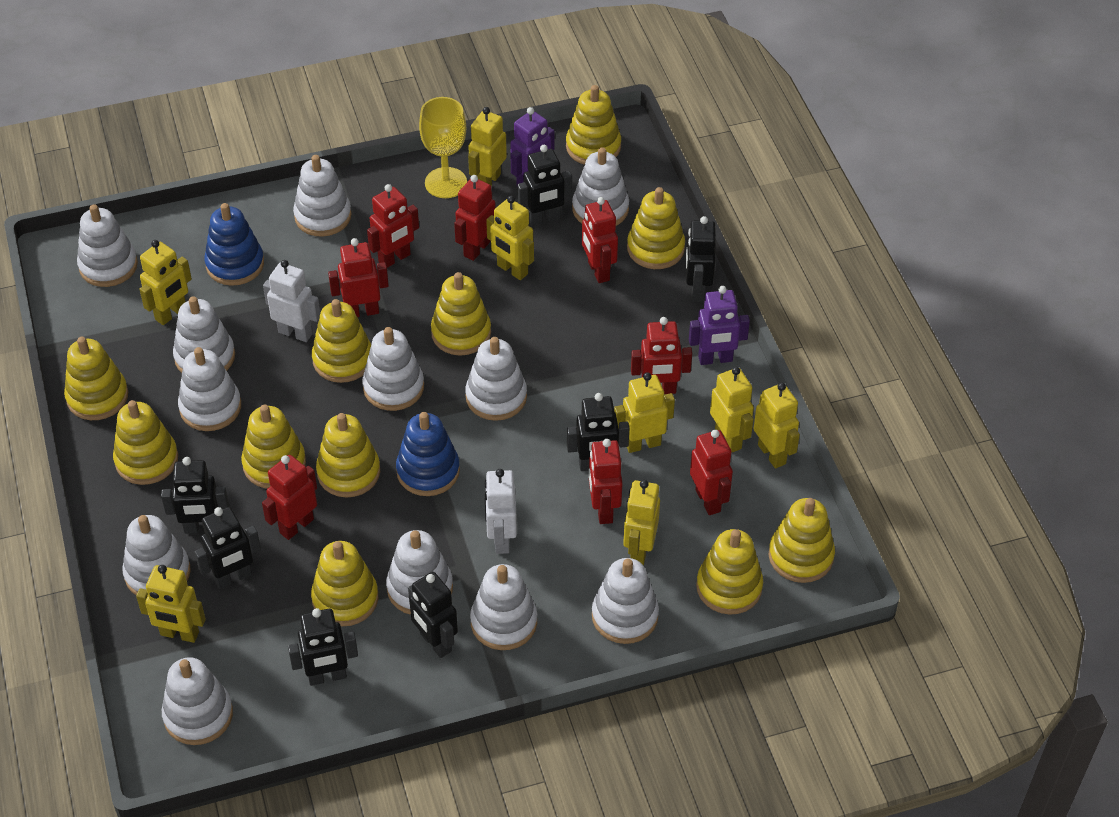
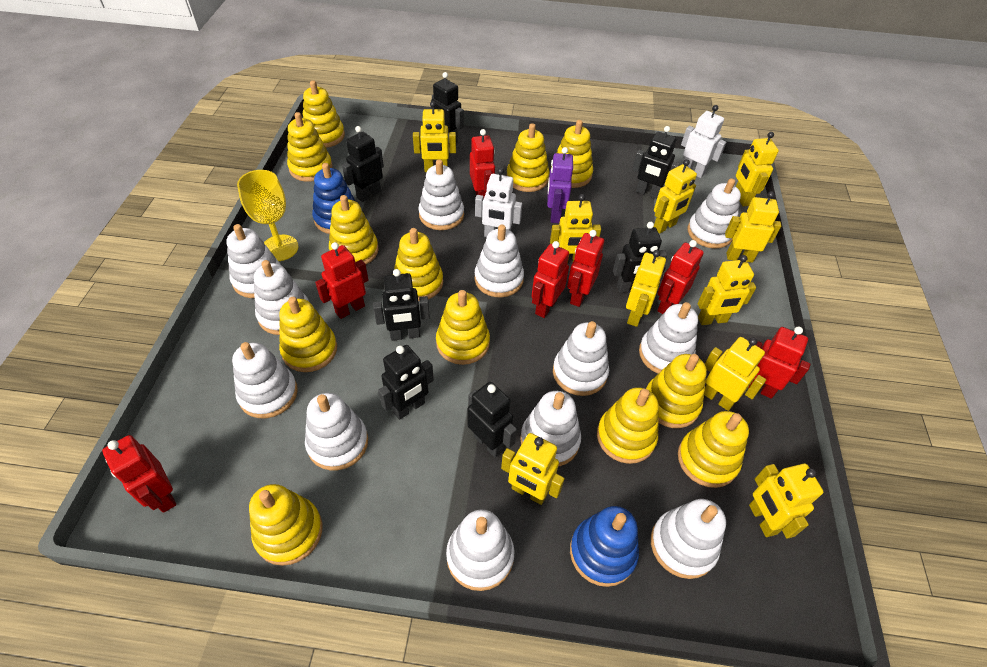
purple robot: 2 -> 1
red robot: 8 -> 7
yellow robot: 8 -> 10
yellow stacking toy: 11 -> 12

